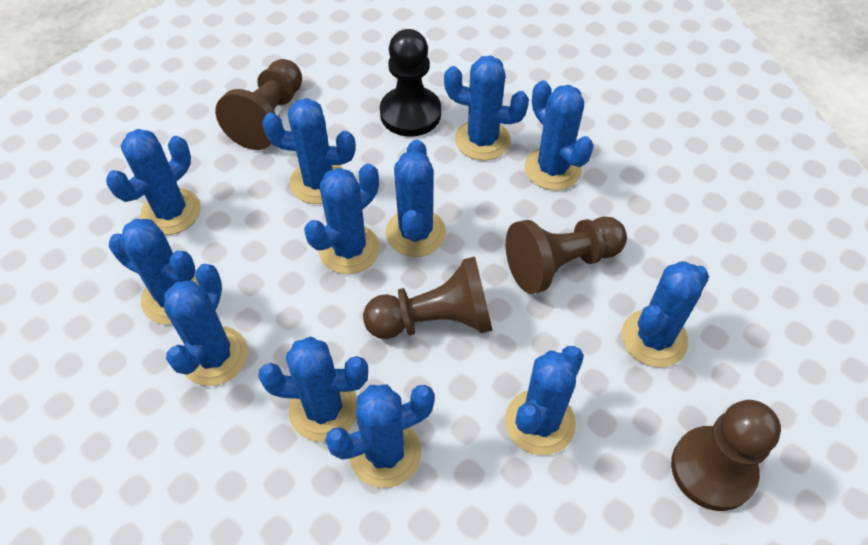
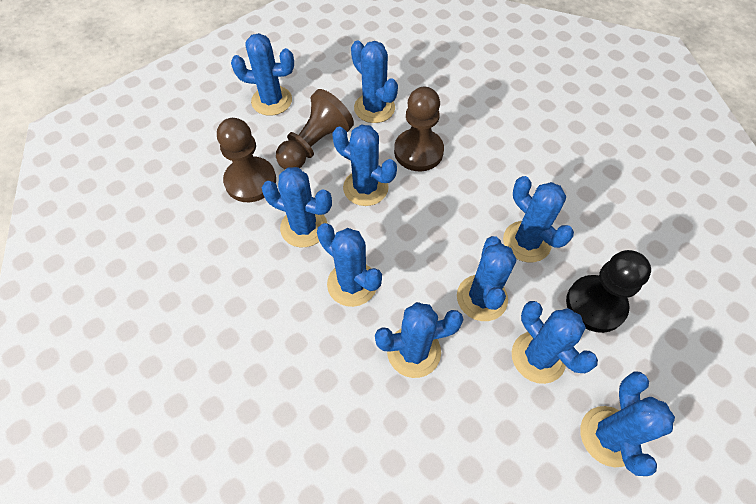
blue cactus: 12 -> 10
brown pawn: 4 -> 3

